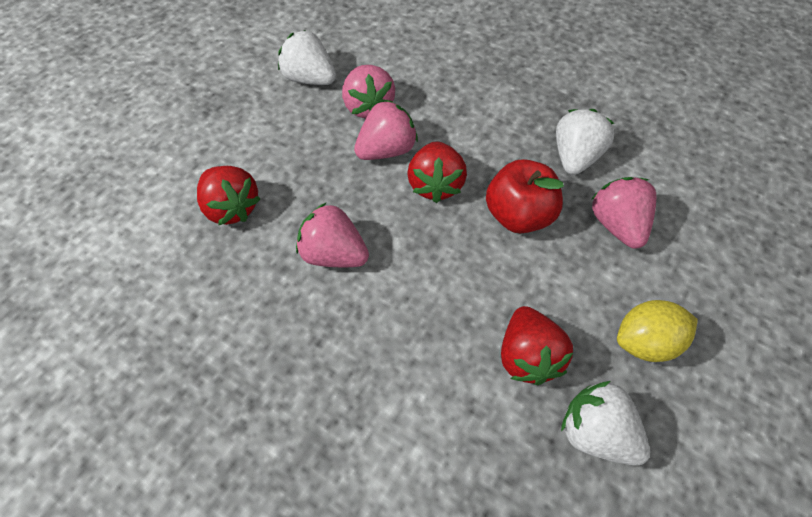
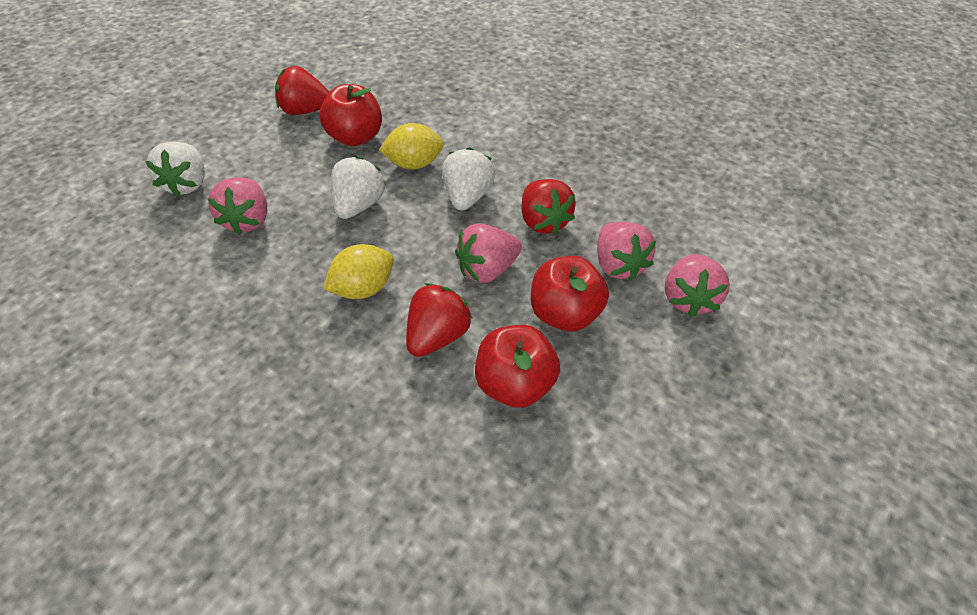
red apple: 1 -> 3
yellow lemon: 1 -> 2

